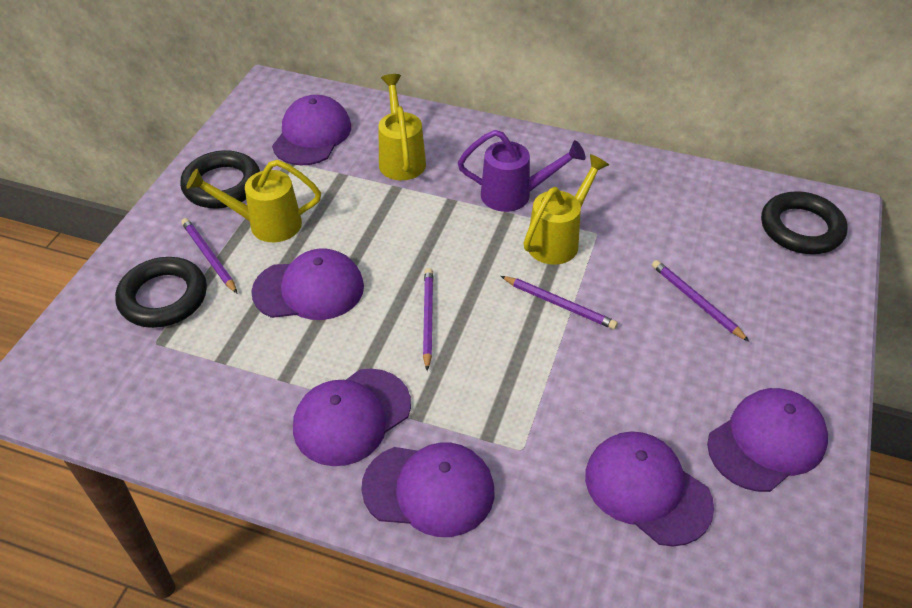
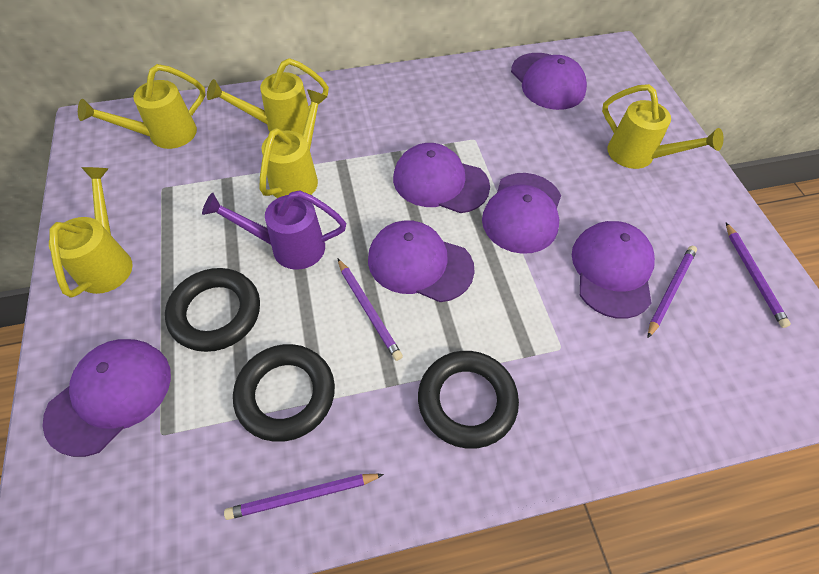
yellow watering can: 3 -> 5

